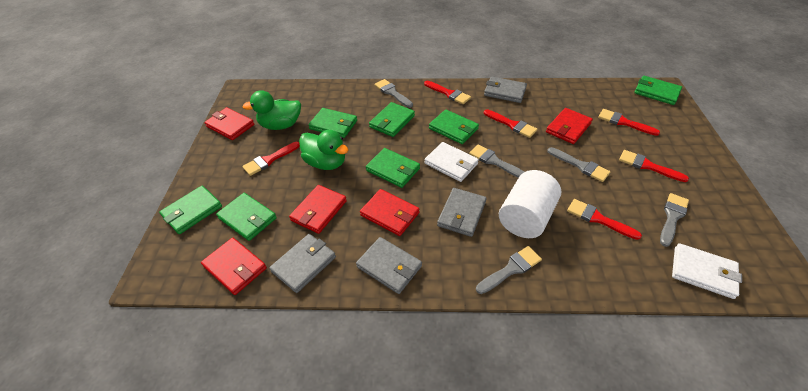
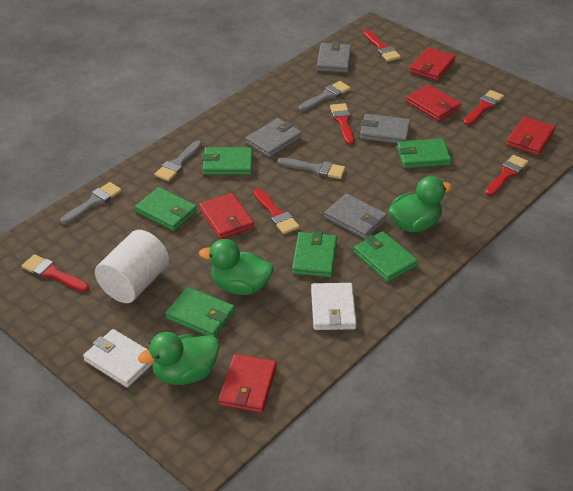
green duck: 2 -> 3
green wallet: 7 -> 6
grey brush: 5 -> 4

